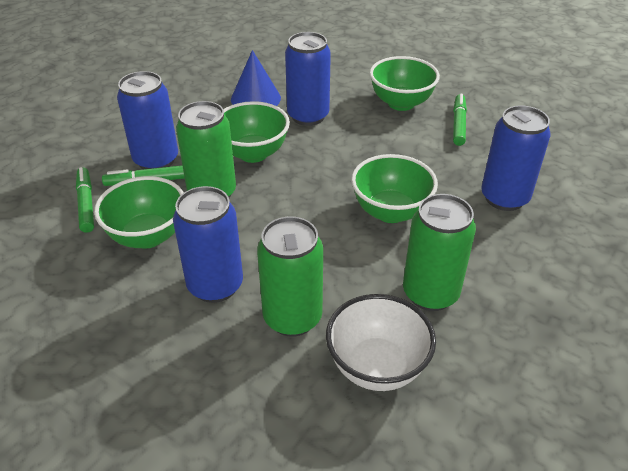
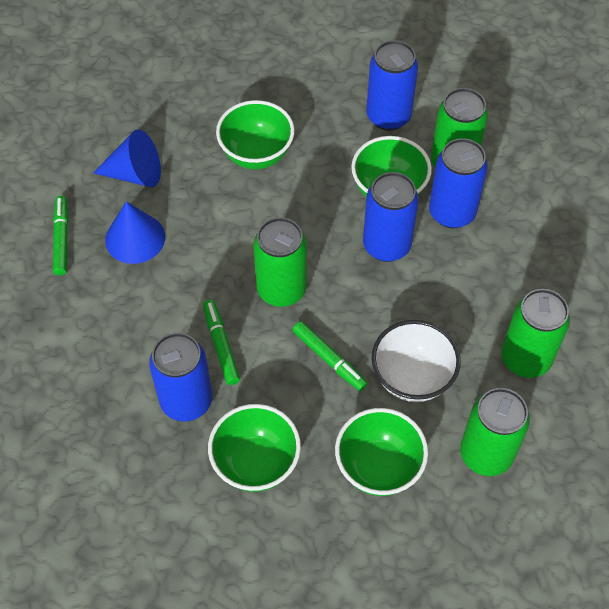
blue cone: 1 -> 2
green can: 3 -> 4

